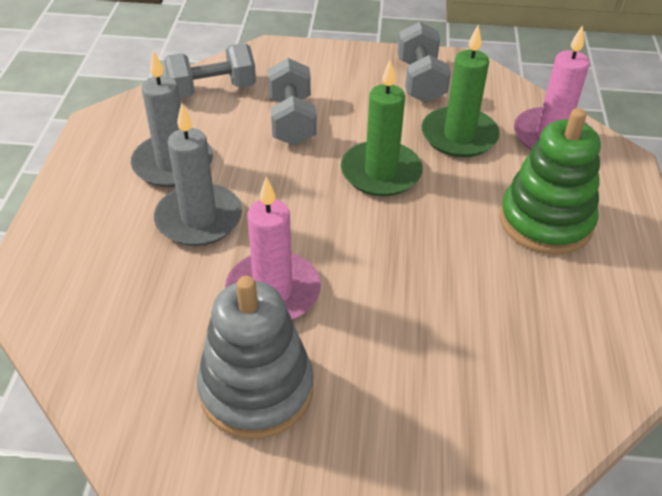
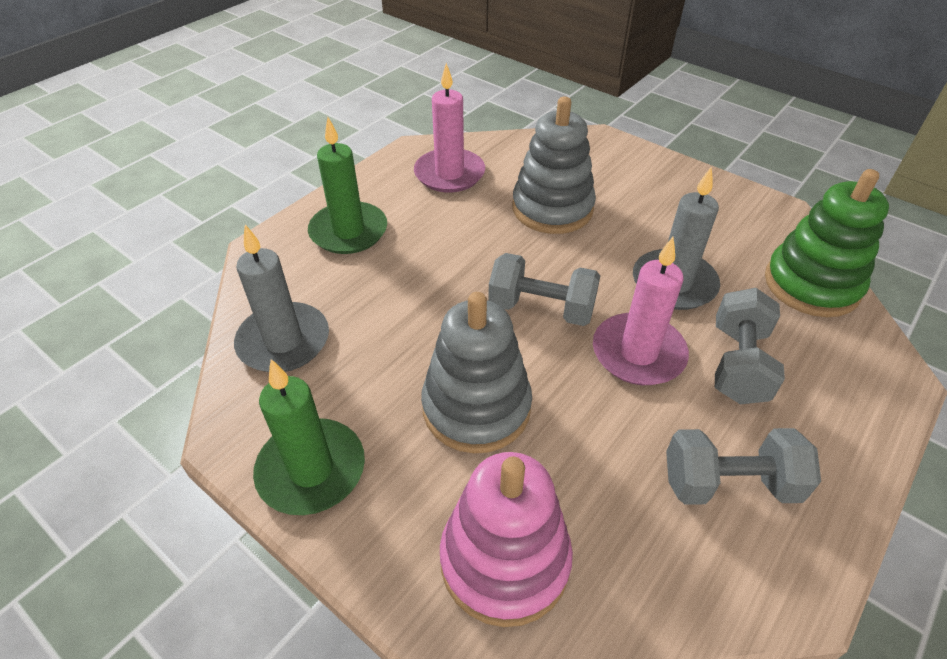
grey stacking toy: 1 -> 2
pink stacking toy: 0 -> 1

